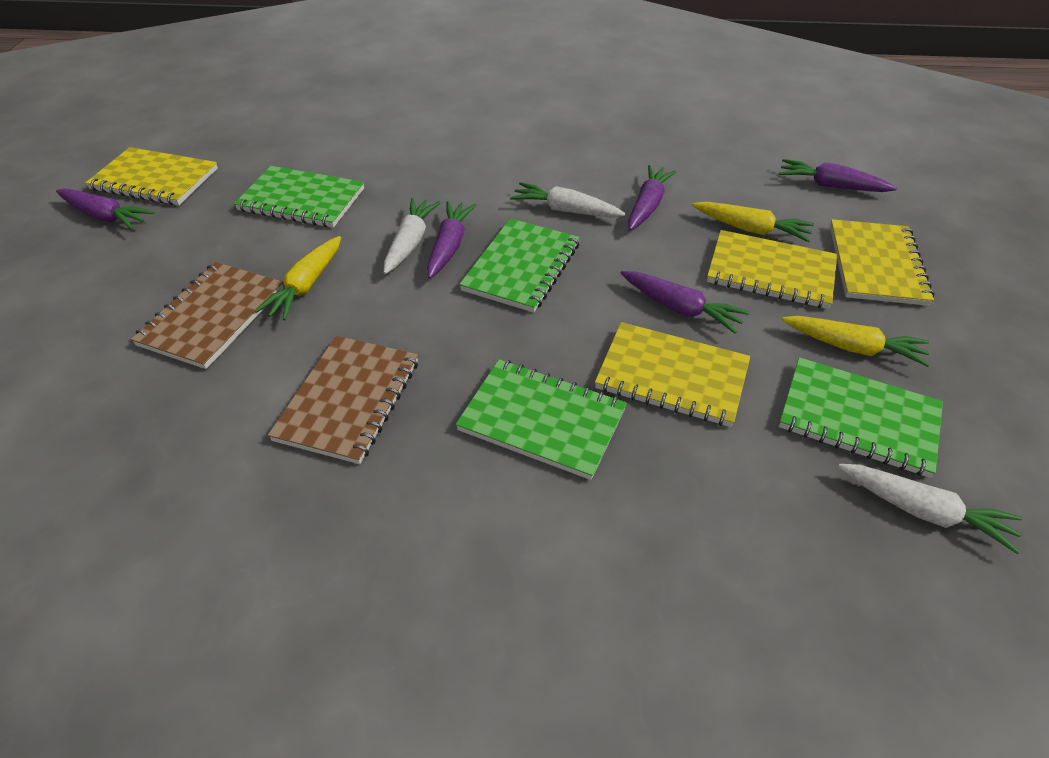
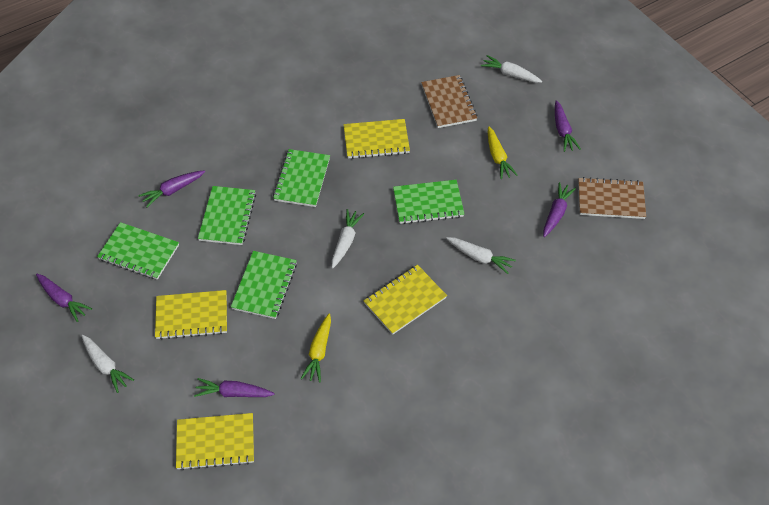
green notebook: 4 -> 5
white carrot: 3 -> 4
yellow carrot: 3 -> 2

